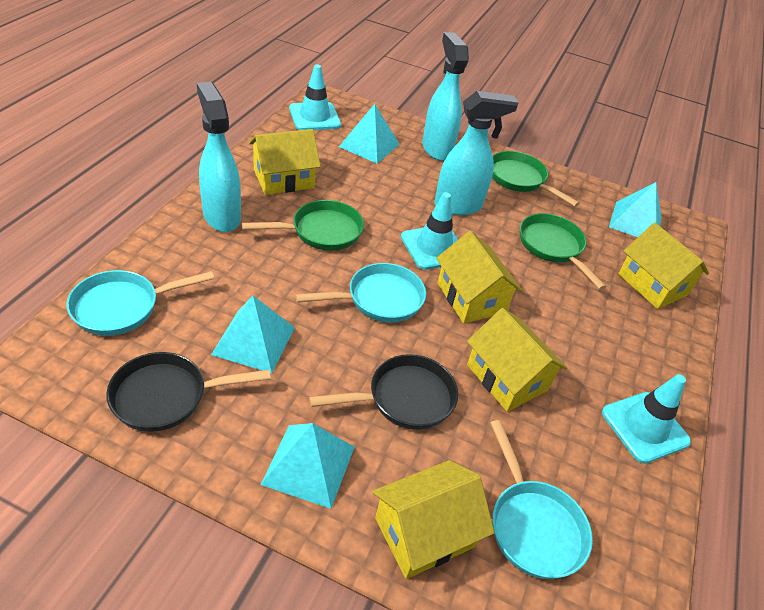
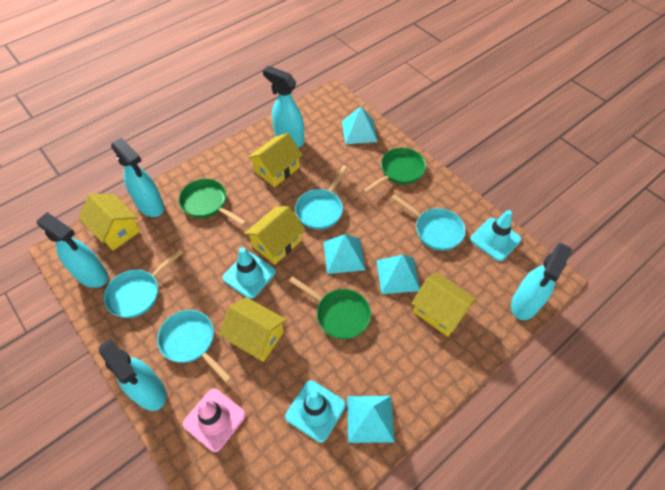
black pan: 2 -> 0
pink traffic cone: 0 -> 1
turquoise pan: 3 -> 4
turquoise spray bottle: 3 -> 5

